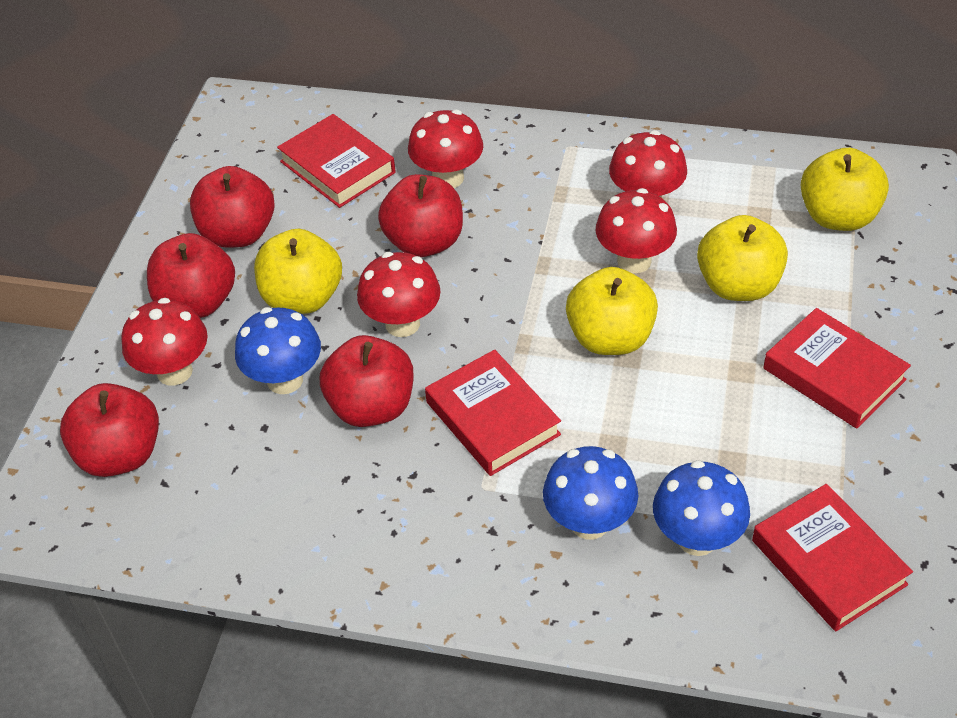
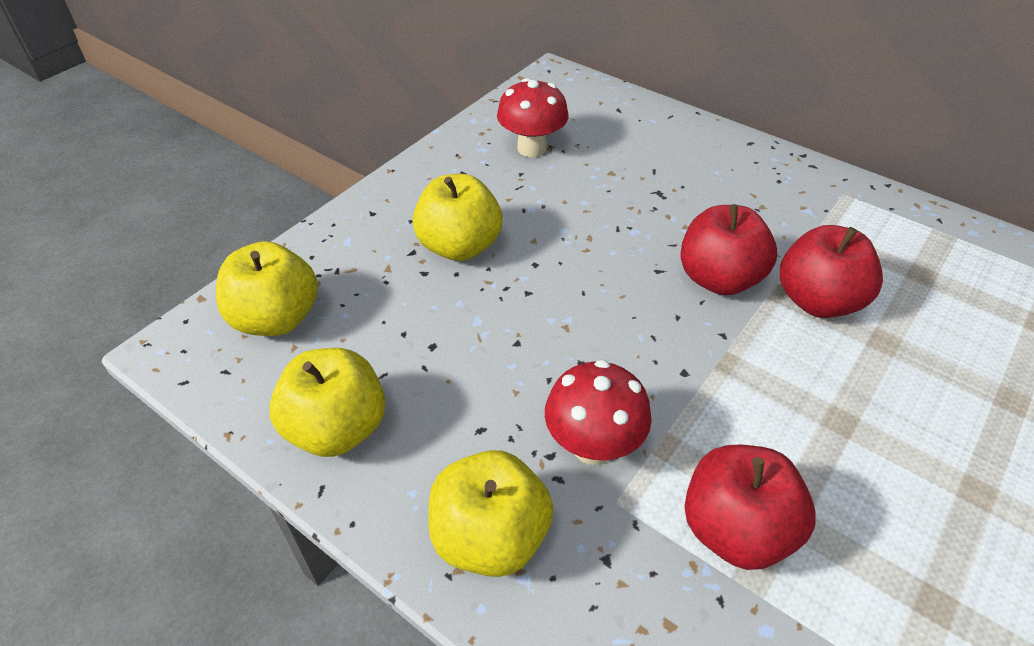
blue mushroom: 3 -> 0
red apple: 5 -> 3
red book: 4 -> 0
red mushroom: 5 -> 2

